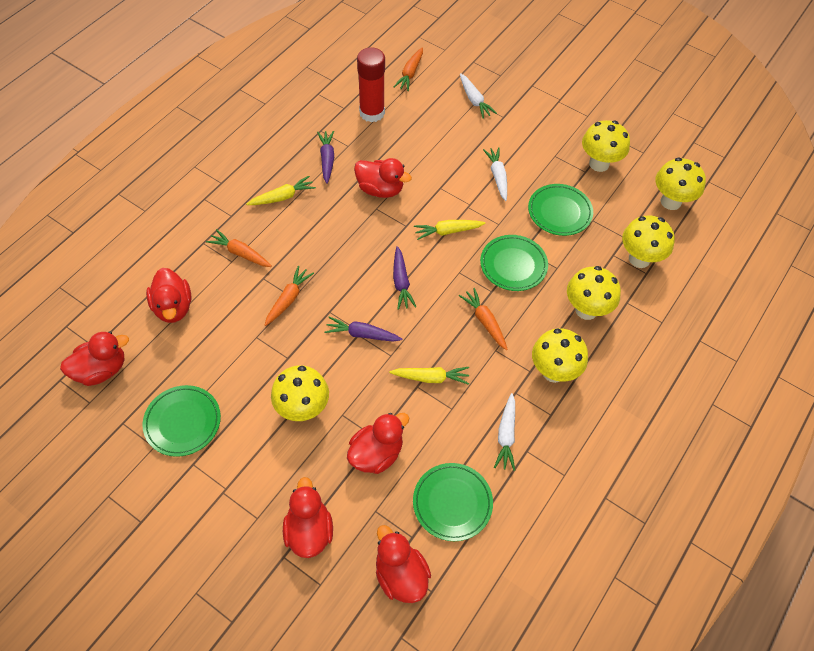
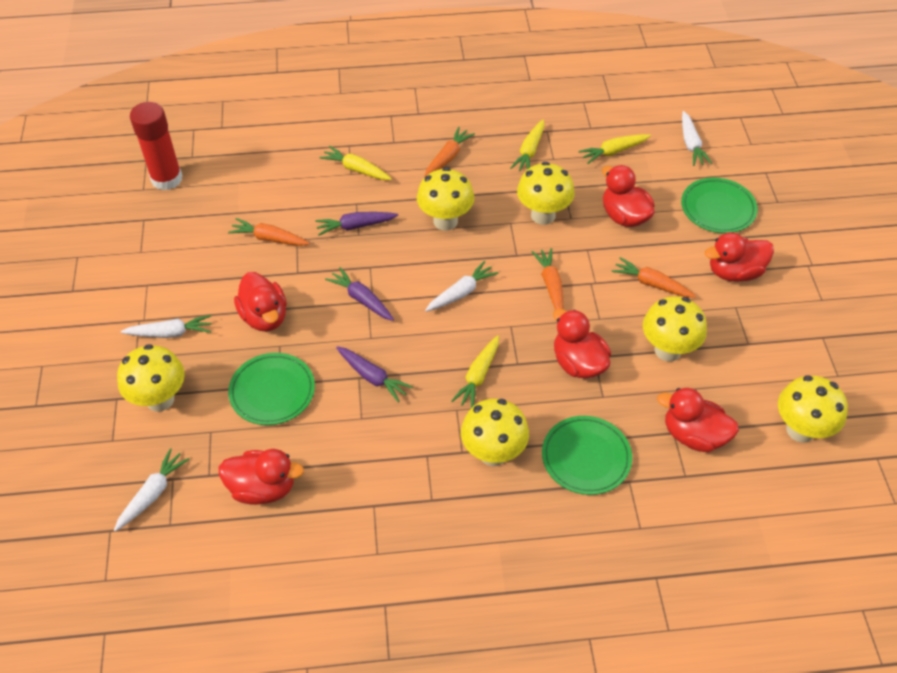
green plate: 4 -> 3
white carrot: 3 -> 4
yellow carrot: 3 -> 4

